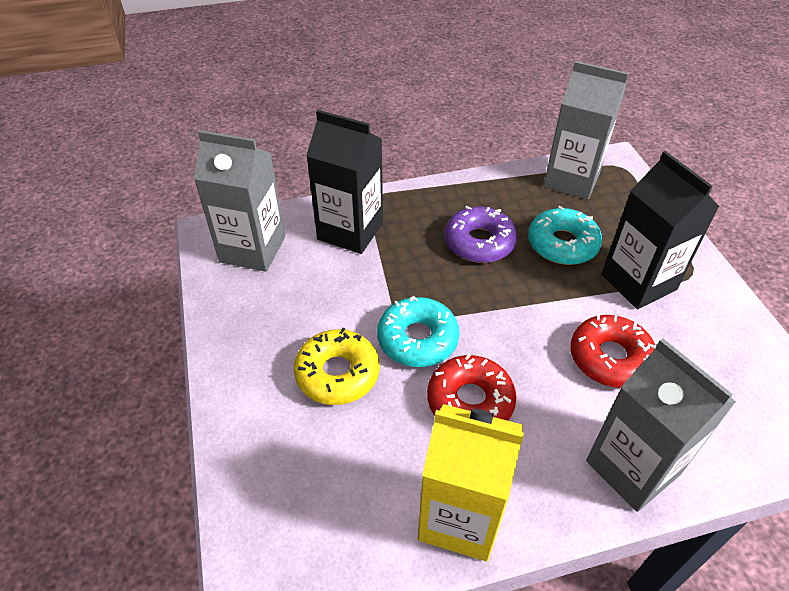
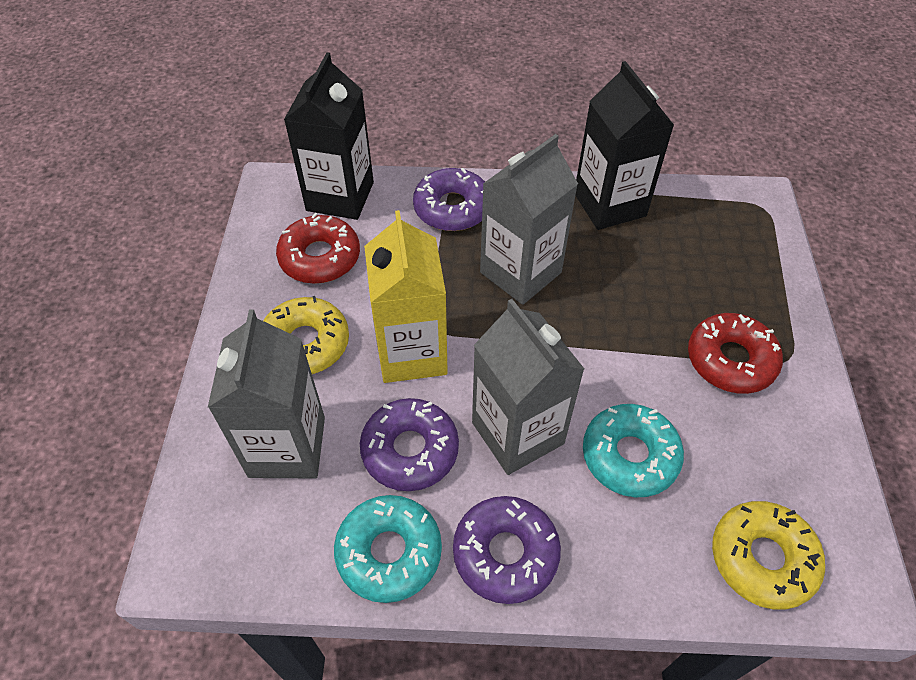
purple donut: 1 -> 3
yellow donut: 1 -> 2

